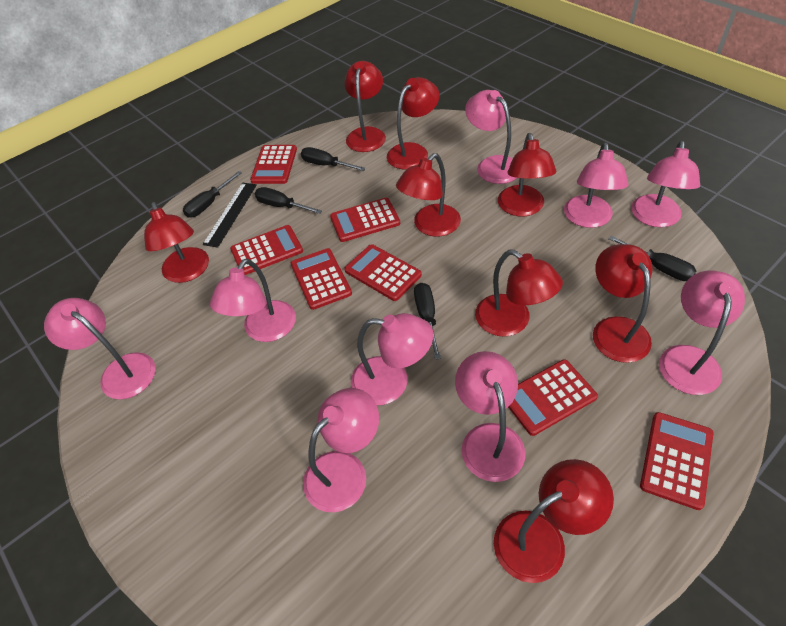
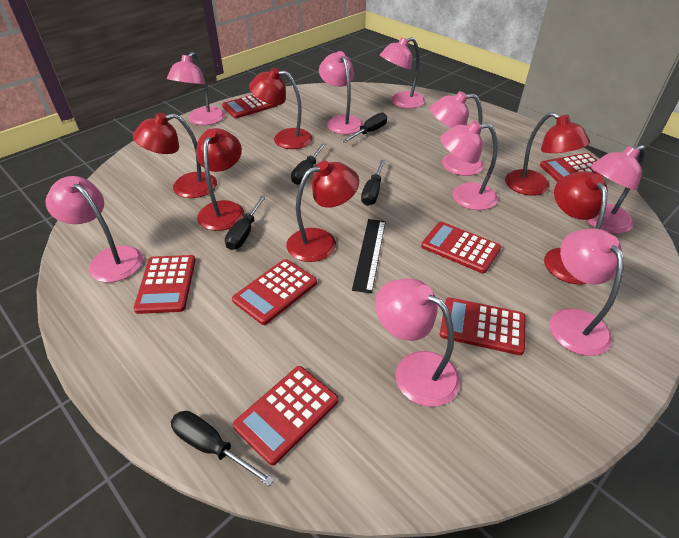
red lamp: 8 -> 6

